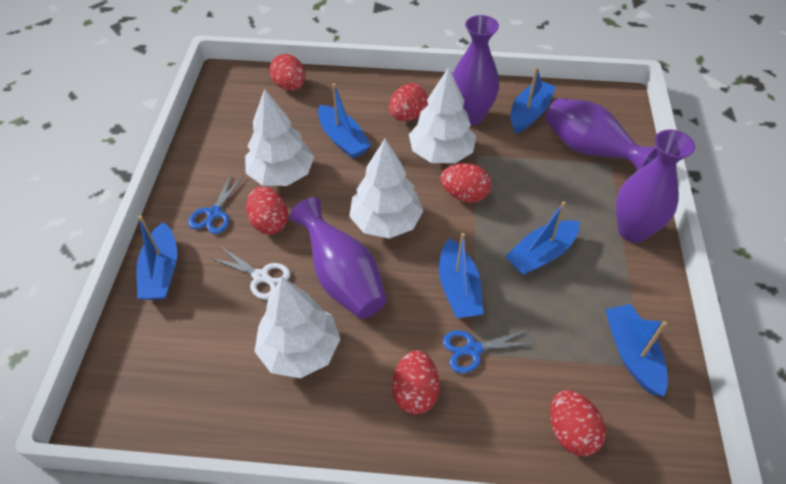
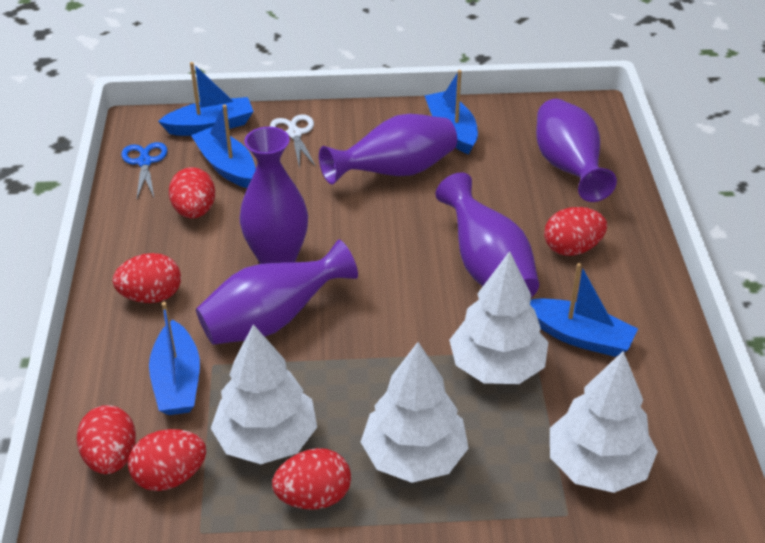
blue boat: 6 -> 5
blue scissors: 2 -> 1
purple vase: 4 -> 5

